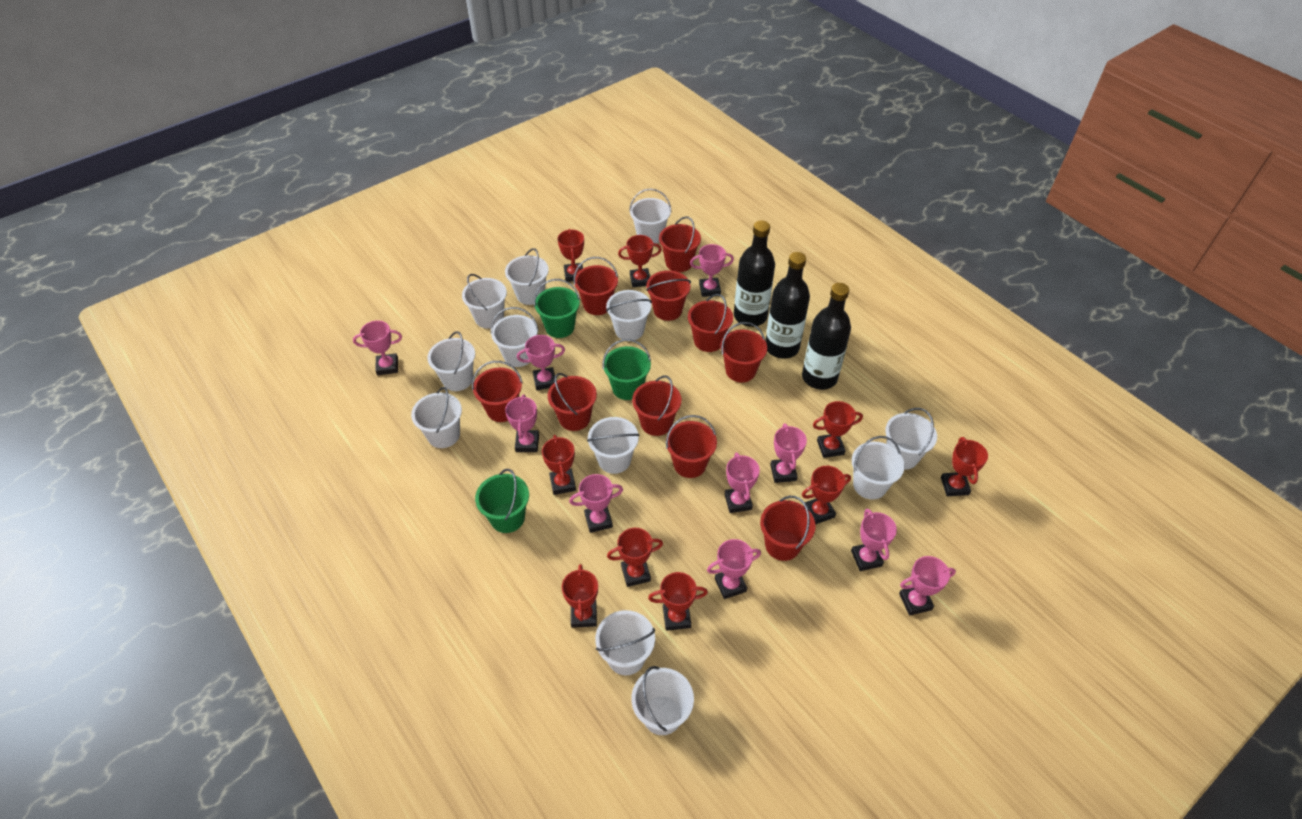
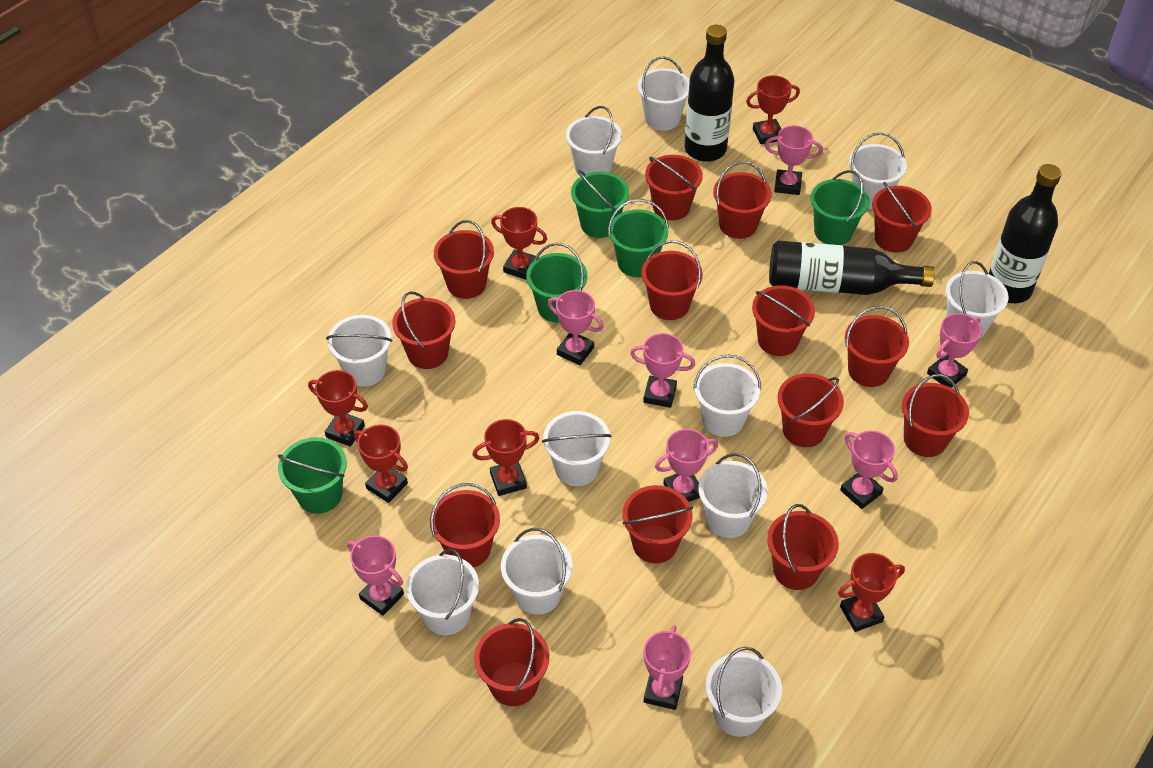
green bucket: 3 -> 5
pink trophy: 10 -> 8
red bucket: 10 -> 14
red trophy: 9 -> 6
white bucket: 12 -> 11

